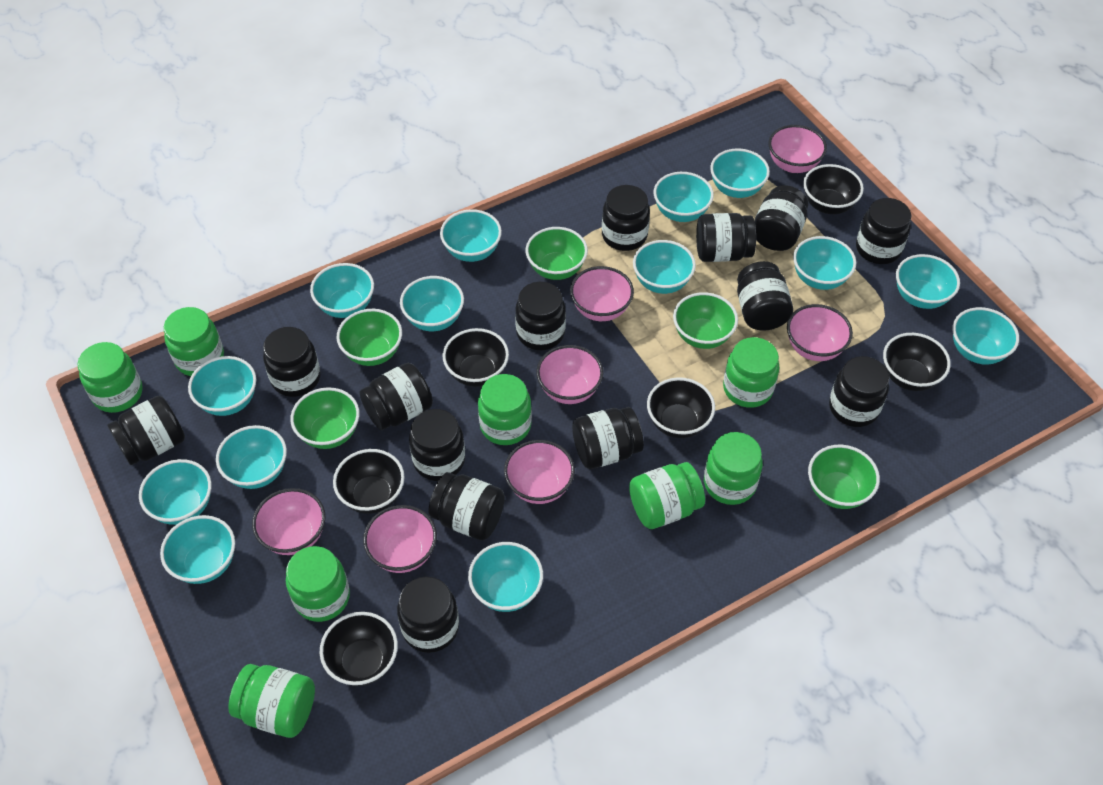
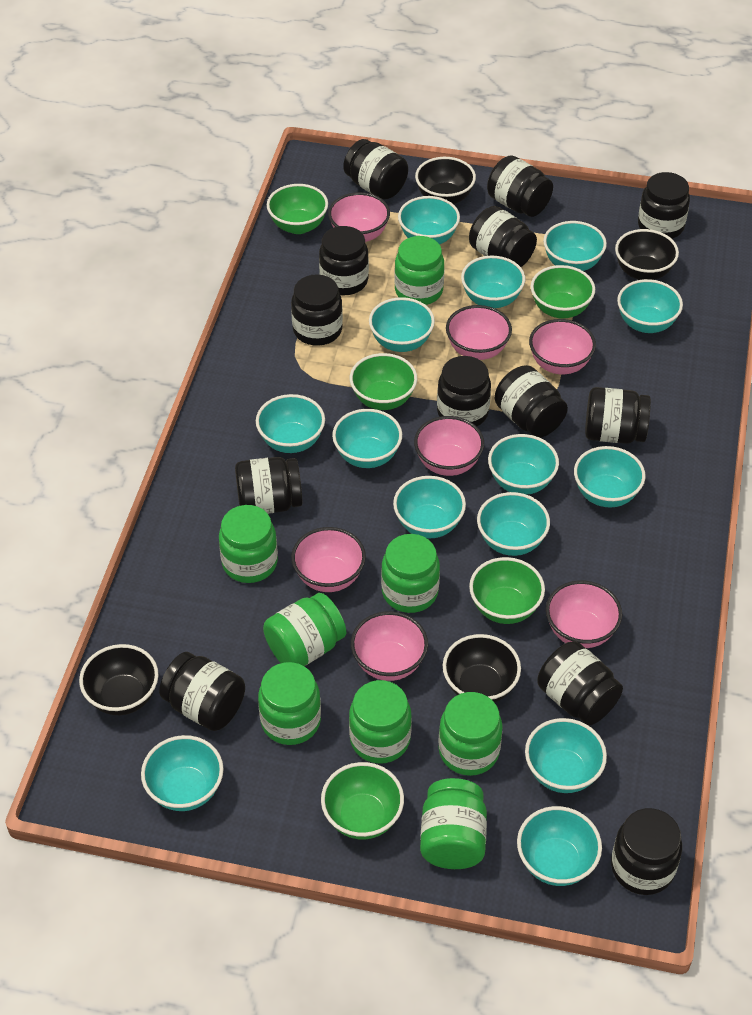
black bowl: 6 -> 4
black jar: 14 -> 13

